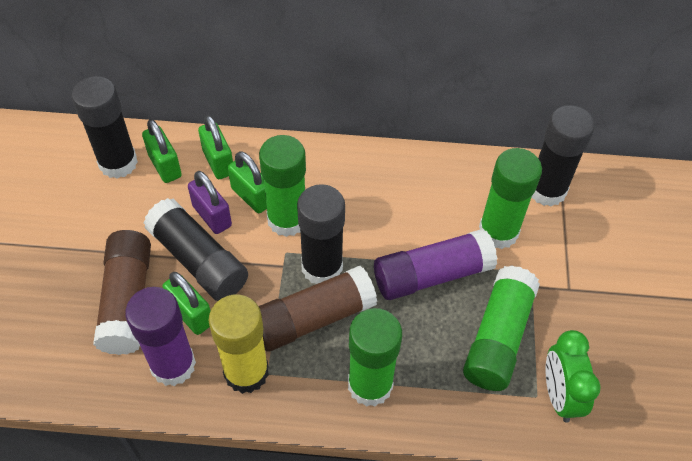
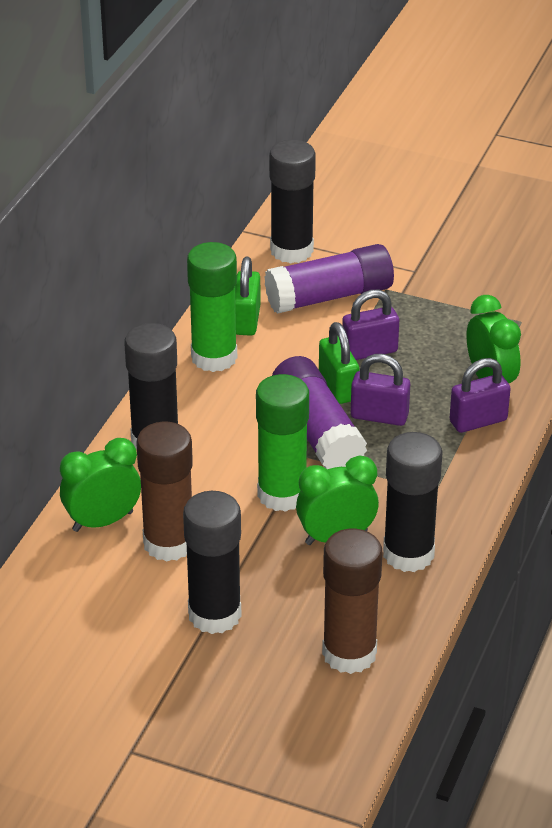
green clock: 1 -> 3
green glue stick: 4 -> 2
green padlock: 4 -> 2
purple padlock: 1 -> 3
yellow glue stick: 1 -> 0

